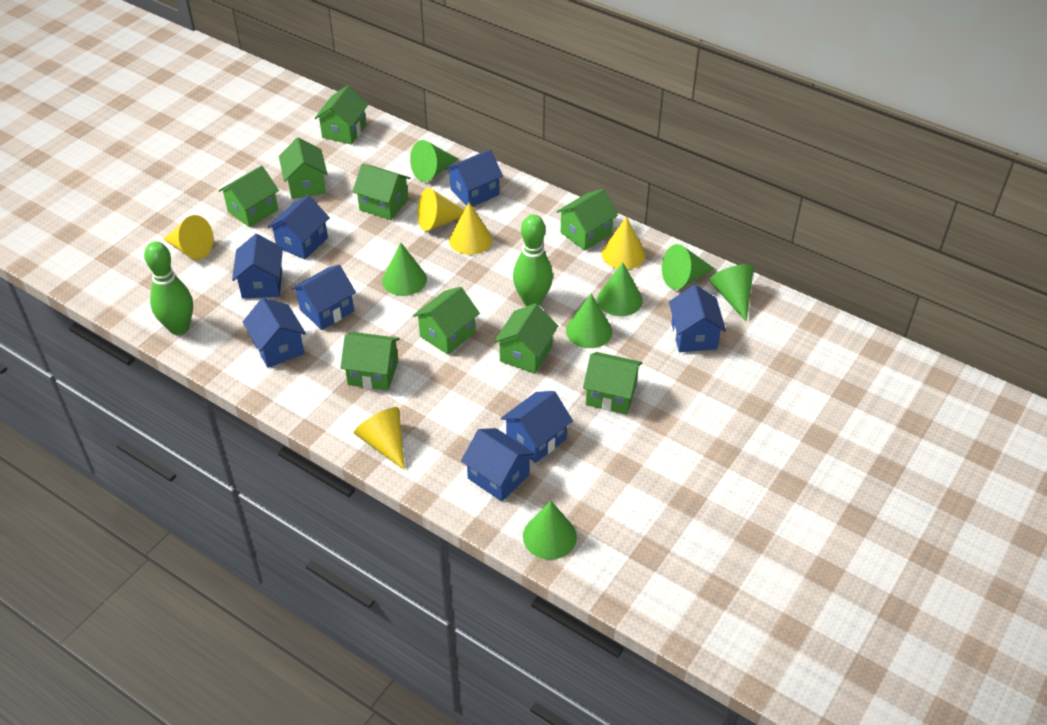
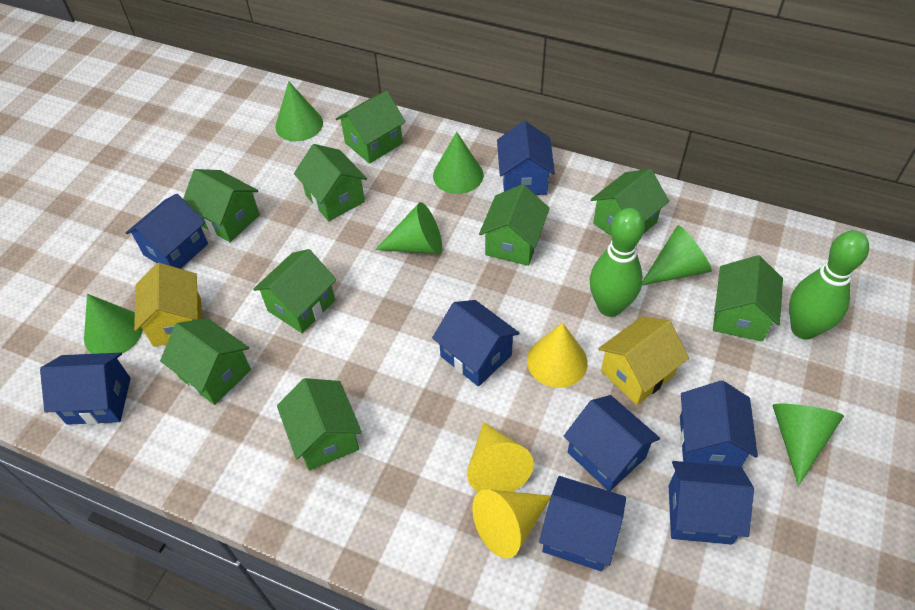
green cone: 7 -> 6
yellow cone: 5 -> 3
yellow house: 0 -> 2

